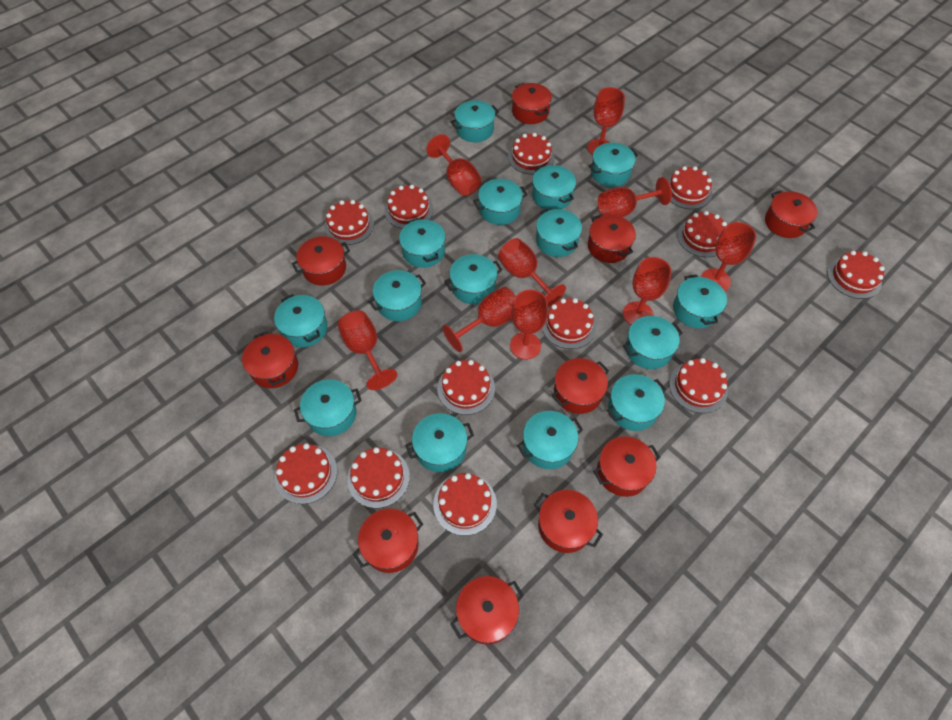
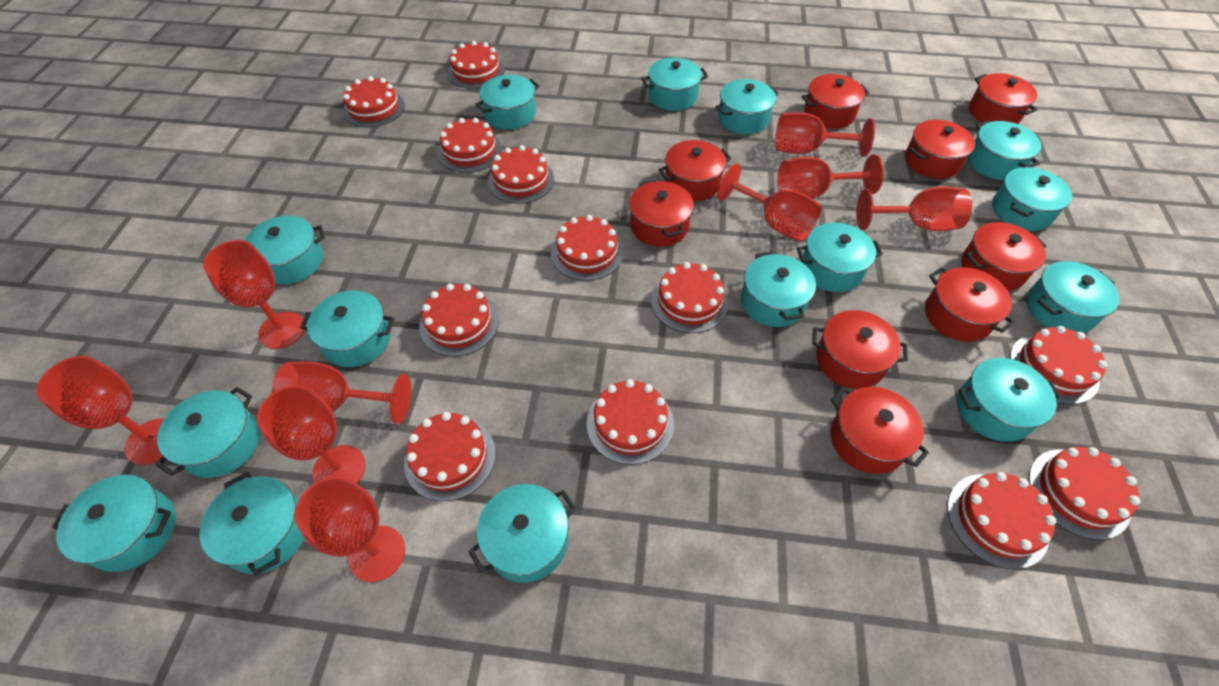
red pot: 10 -> 9

